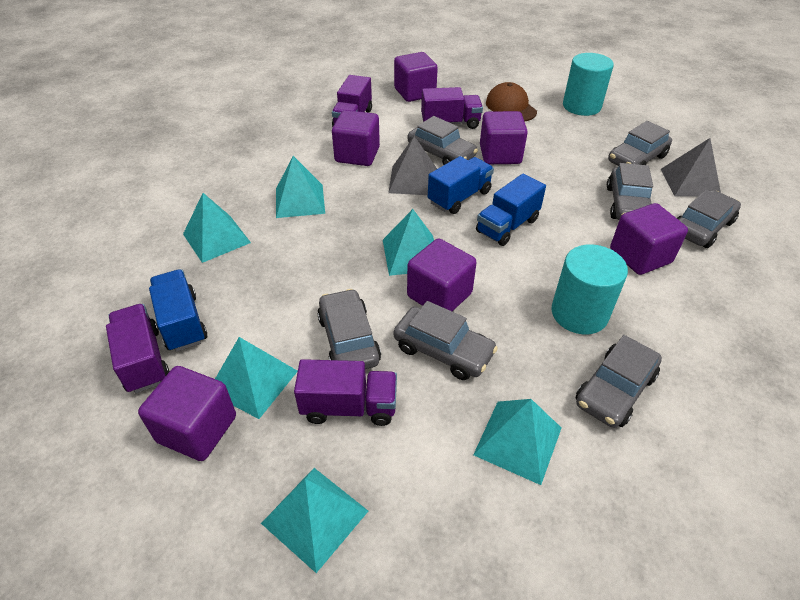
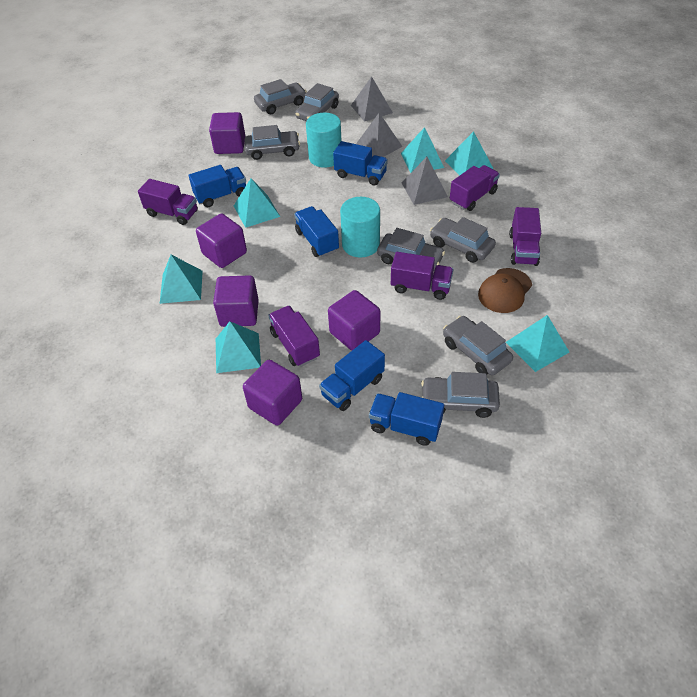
blue truck: 3 -> 5
grey pyramid: 2 -> 3
purple cube: 6 -> 5
purple truck: 4 -> 5

